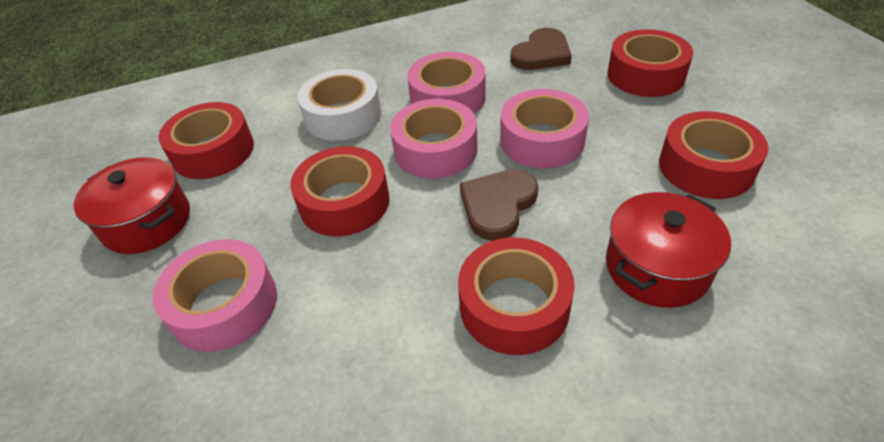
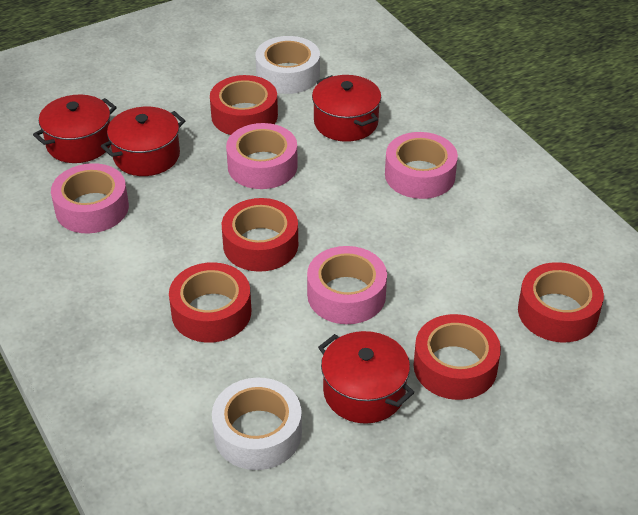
brown heart: 2 -> 0
red pot: 2 -> 4
white tape: 1 -> 2

